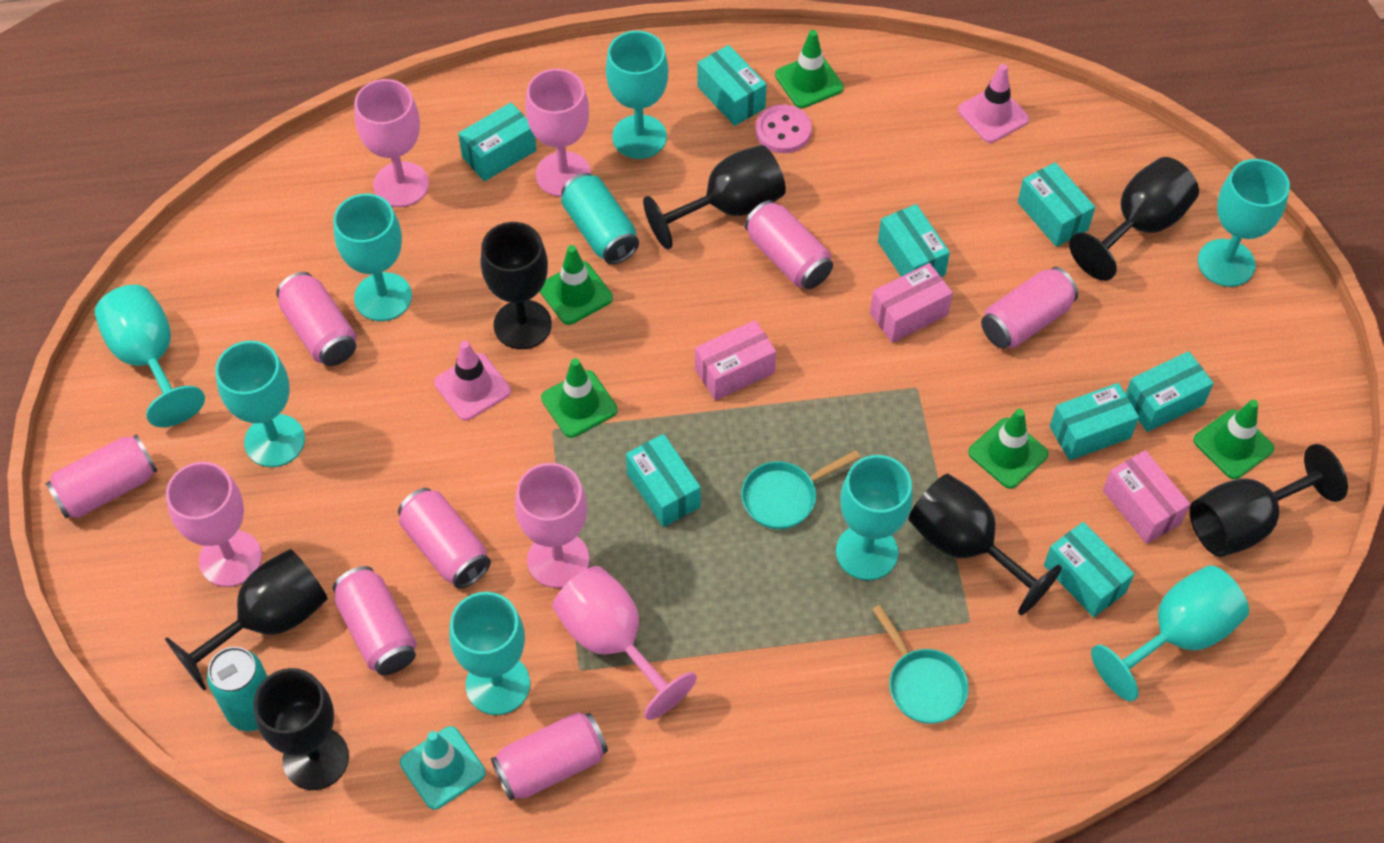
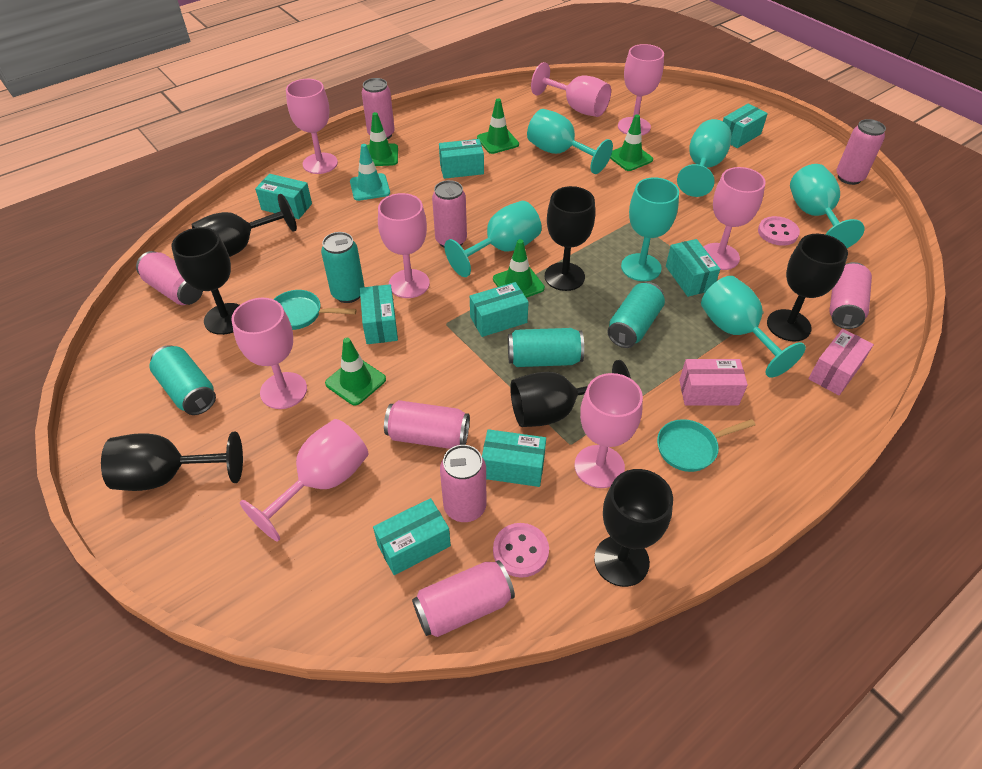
pink box: 3 -> 2
pink button: 1 -> 2
pink can: 7 -> 8
pink goblet: 5 -> 8
pink traffic cone: 2 -> 0
turquoise can: 2 -> 4
turquoise goblet: 8 -> 6

